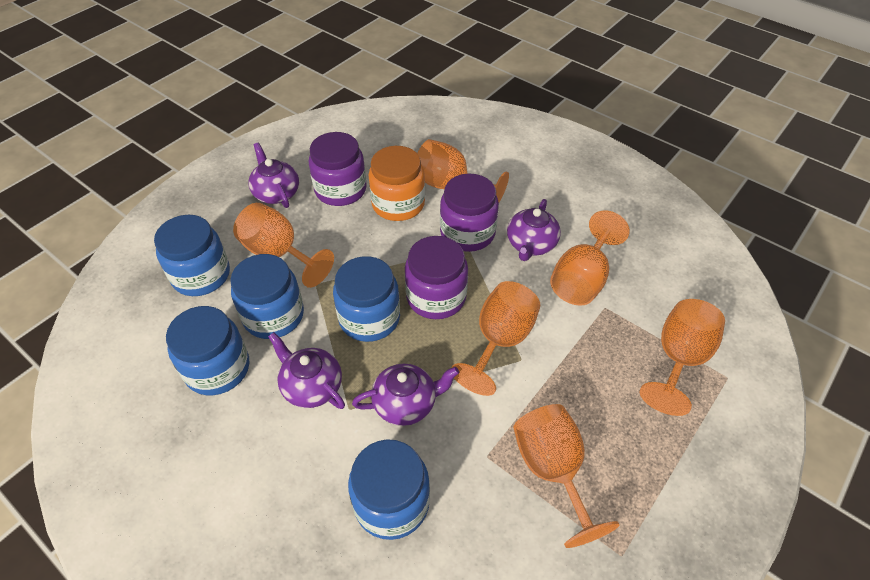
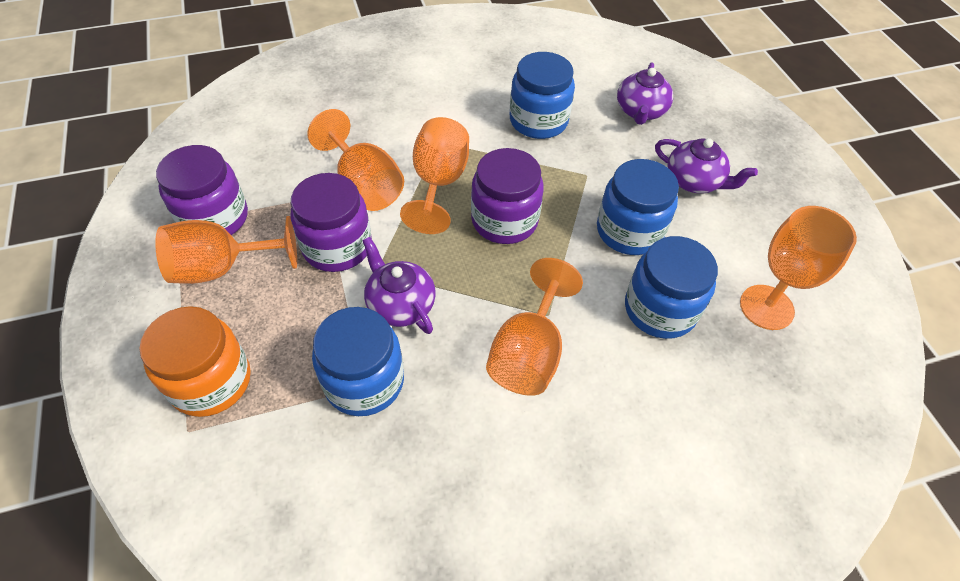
blue jar: 5 -> 4
orange goblet: 6 -> 5
purple teapot: 4 -> 3

